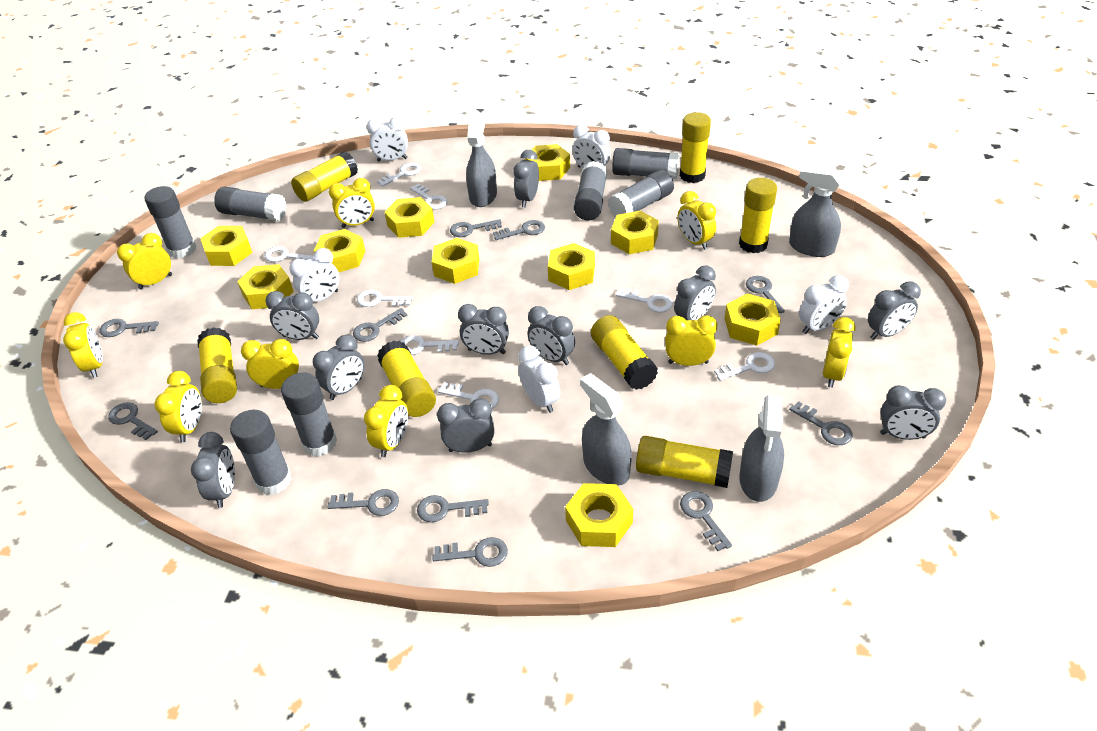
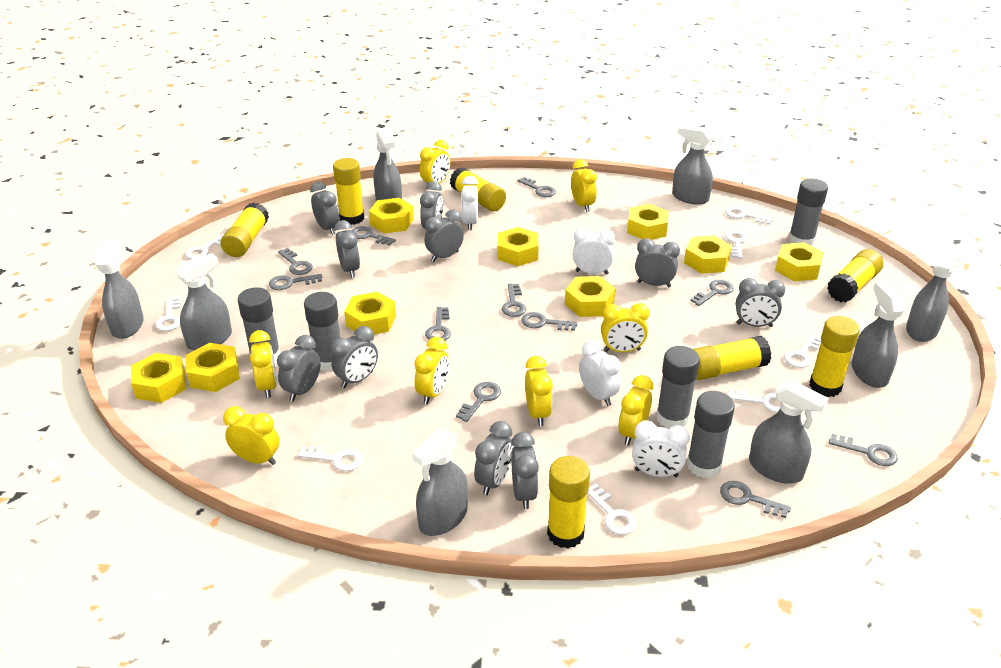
grey glue stick: 7 -> 5
grey spray bottle: 4 -> 8
white clock: 5 -> 4
yellow clock: 9 -> 8
yellow nut: 10 -> 9

